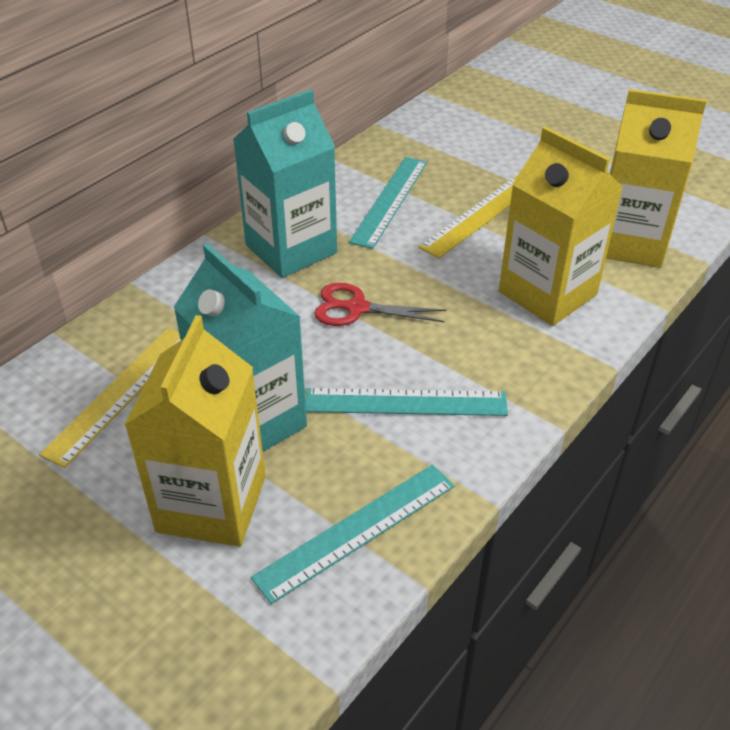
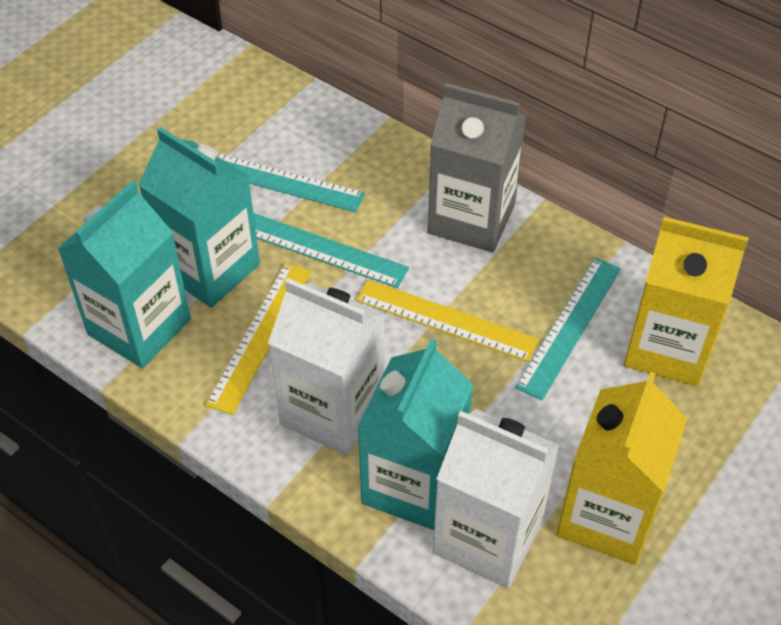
grey carton: 0 -> 1
red scissors: 1 -> 0
turquoise carton: 2 -> 3
white carton: 0 -> 2
yellow carton: 3 -> 2

